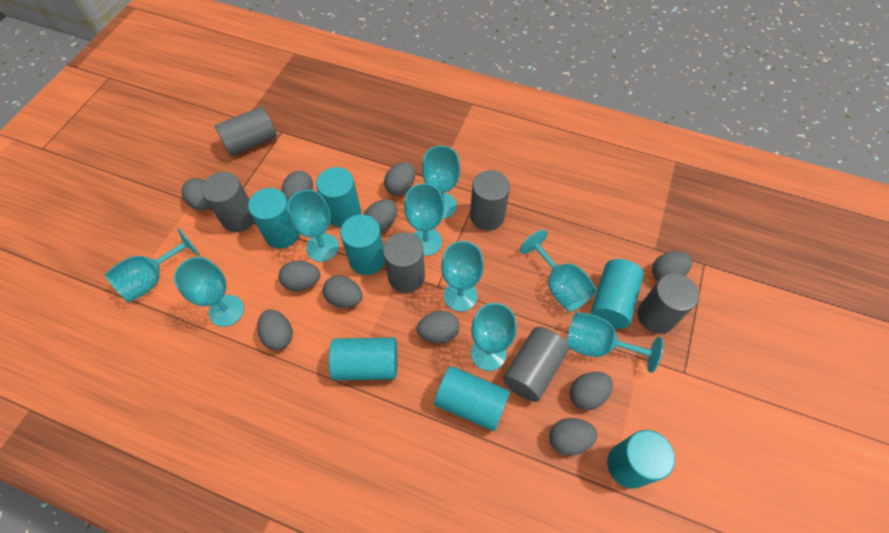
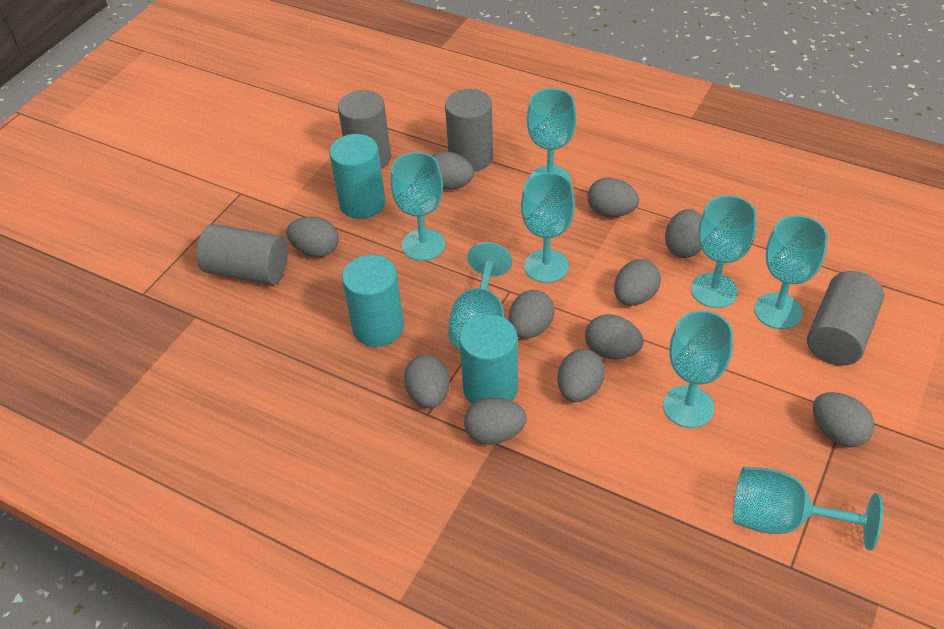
grey cylinder: 6 -> 4
turquoise cylinder: 7 -> 3
turquoise goblet: 9 -> 8

